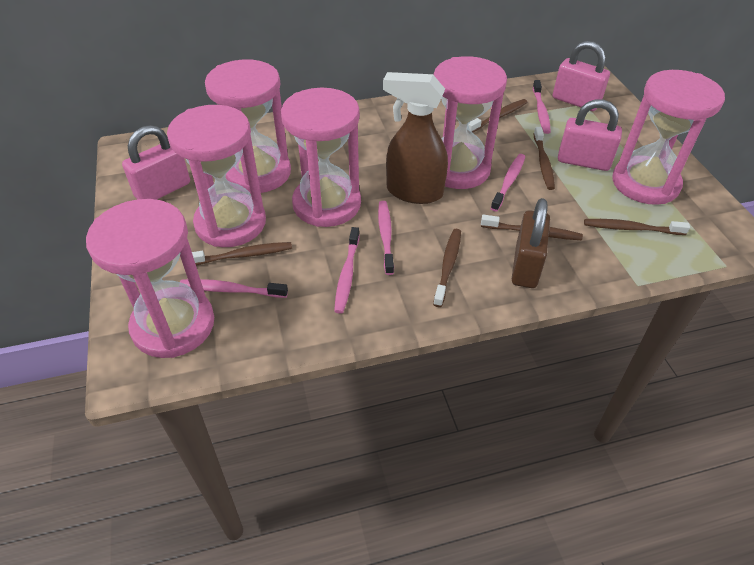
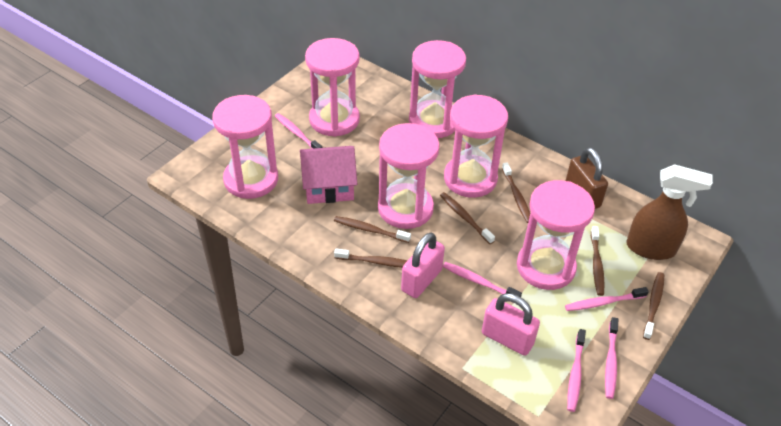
pink house: 0 -> 1
pink padlock: 3 -> 2

